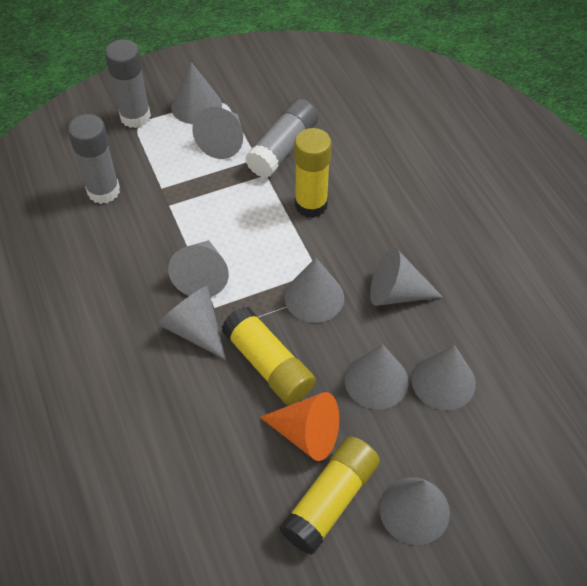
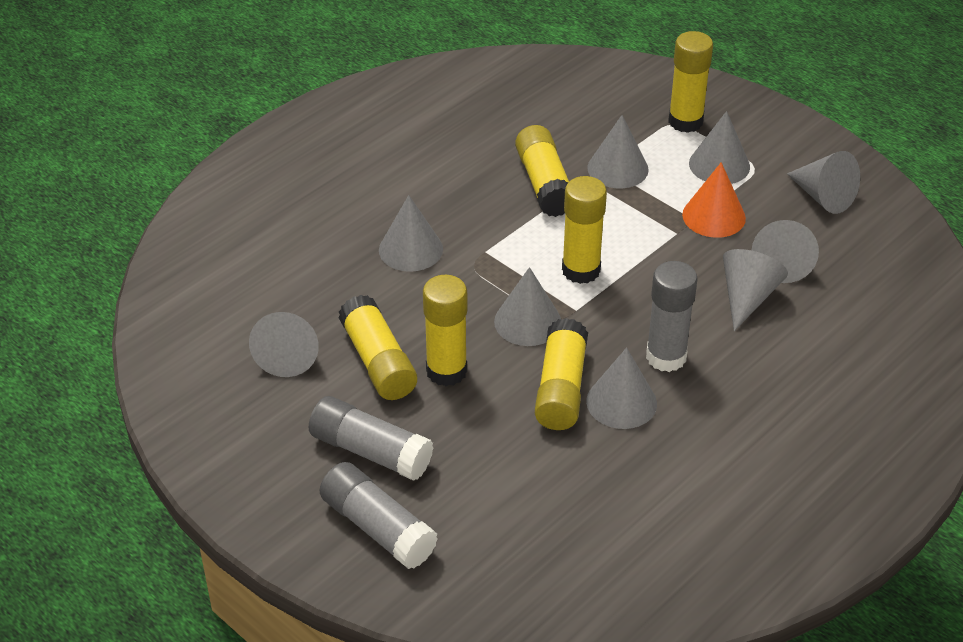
yellow glue stick: 3 -> 6

